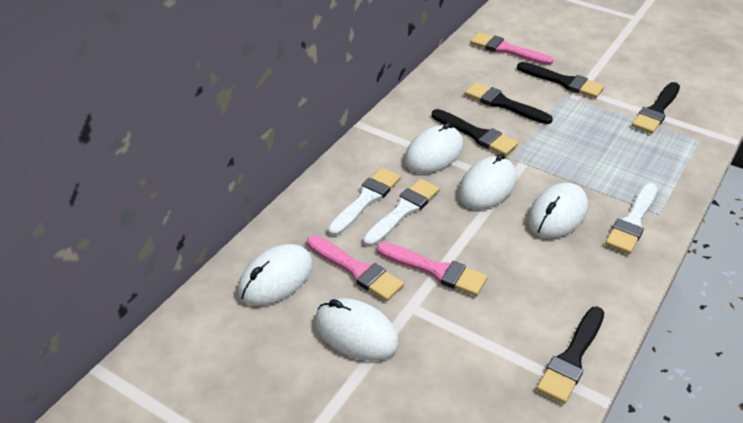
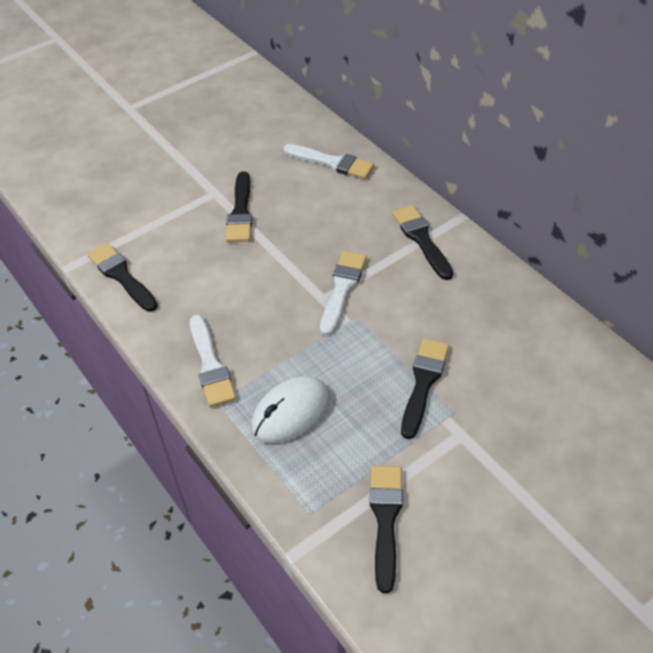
pink brush: 3 -> 0
white mouse: 5 -> 1

